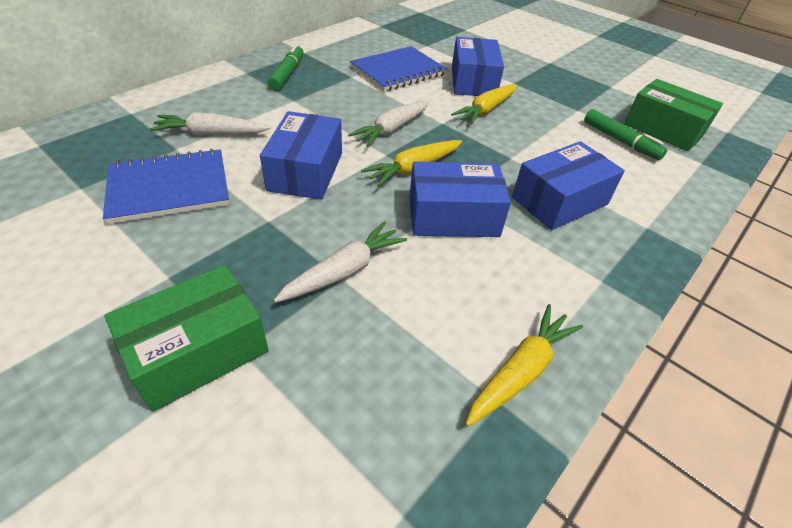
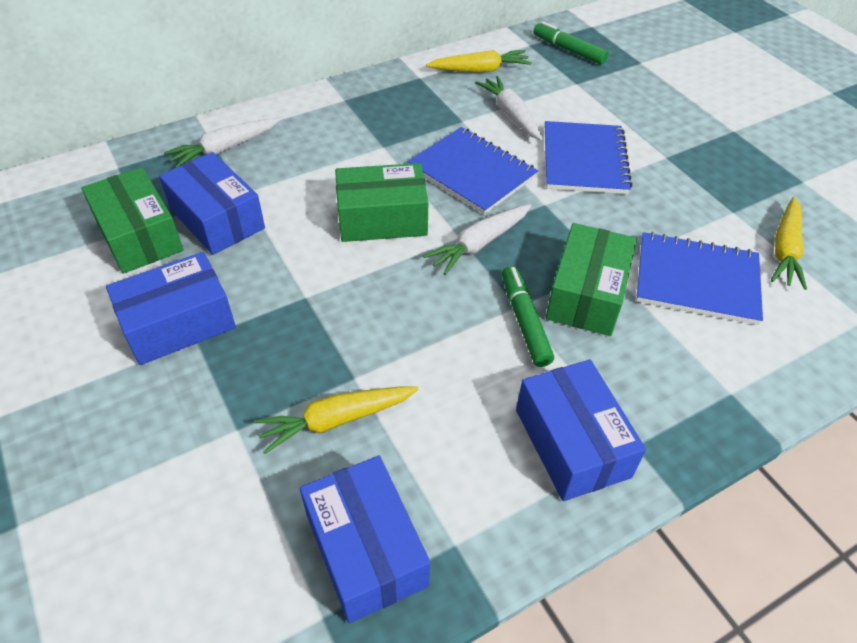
blue notebook: 2 -> 3
green box: 2 -> 3

